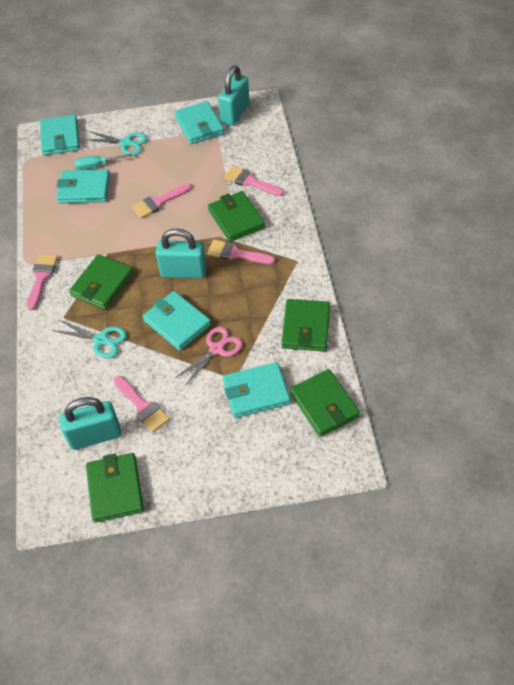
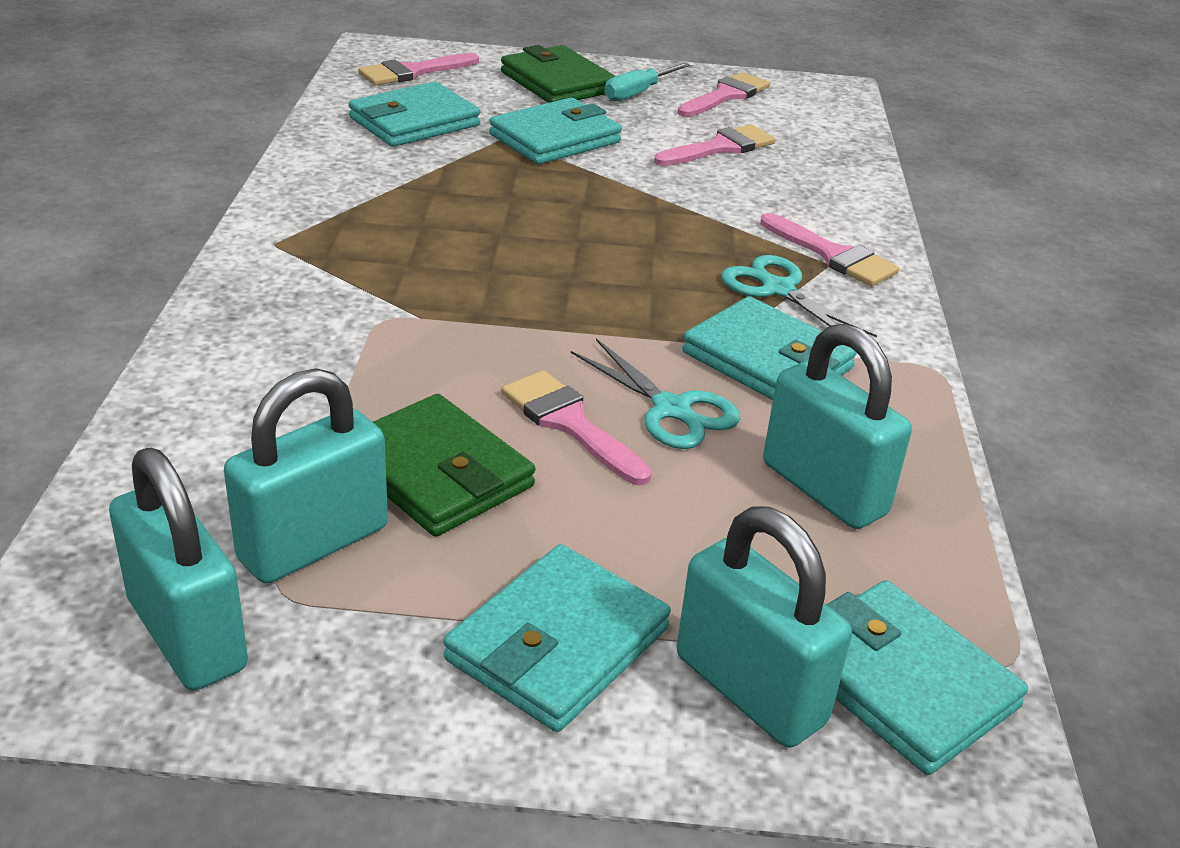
green wallet: 5 -> 2
pink scissors: 1 -> 0
turquoise padlock: 3 -> 4

